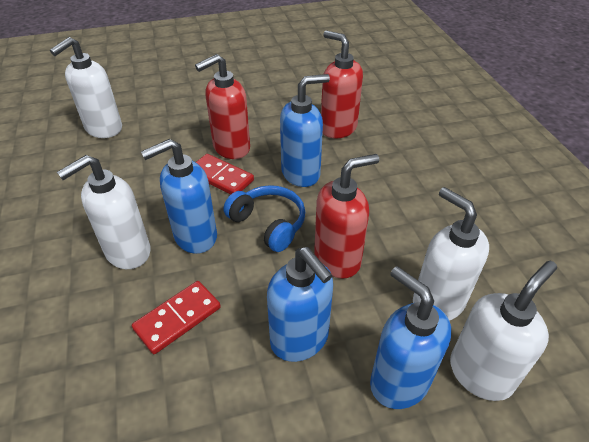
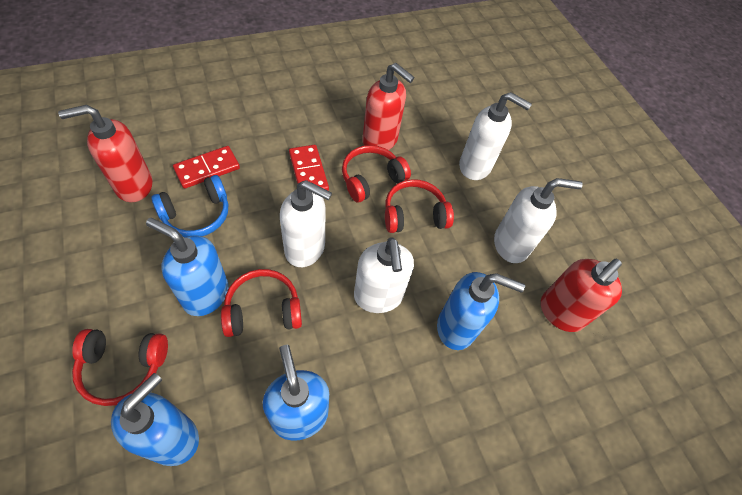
red headphones: 0 -> 4

